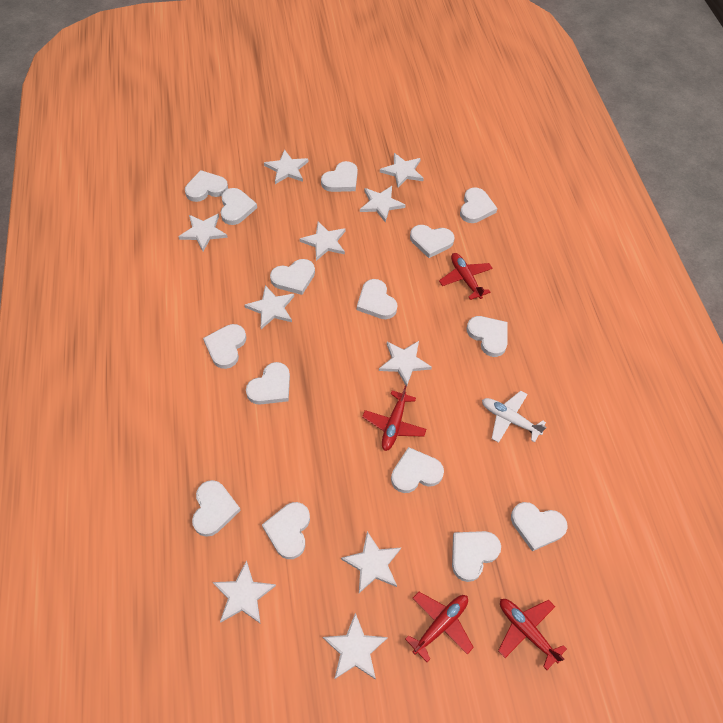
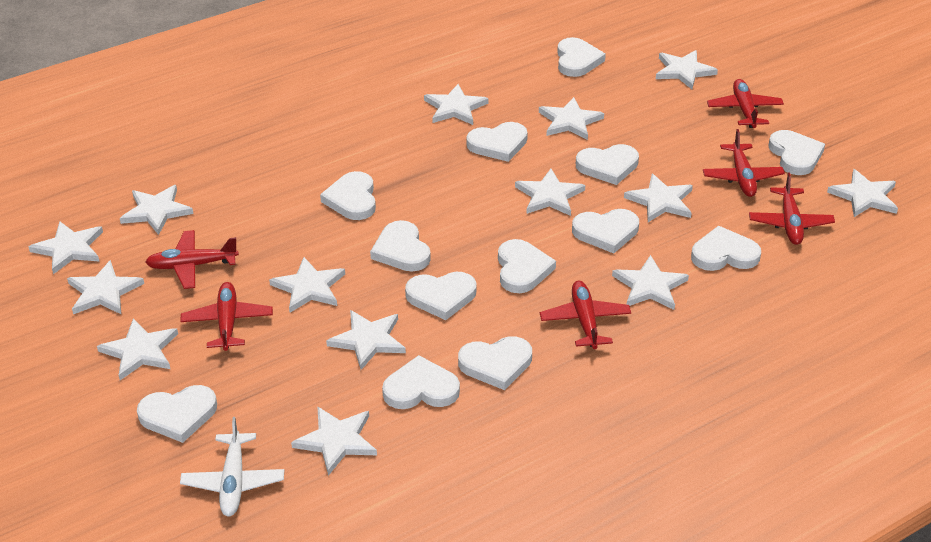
red plane: 4 -> 6
white heart: 15 -> 13
white star: 10 -> 14

